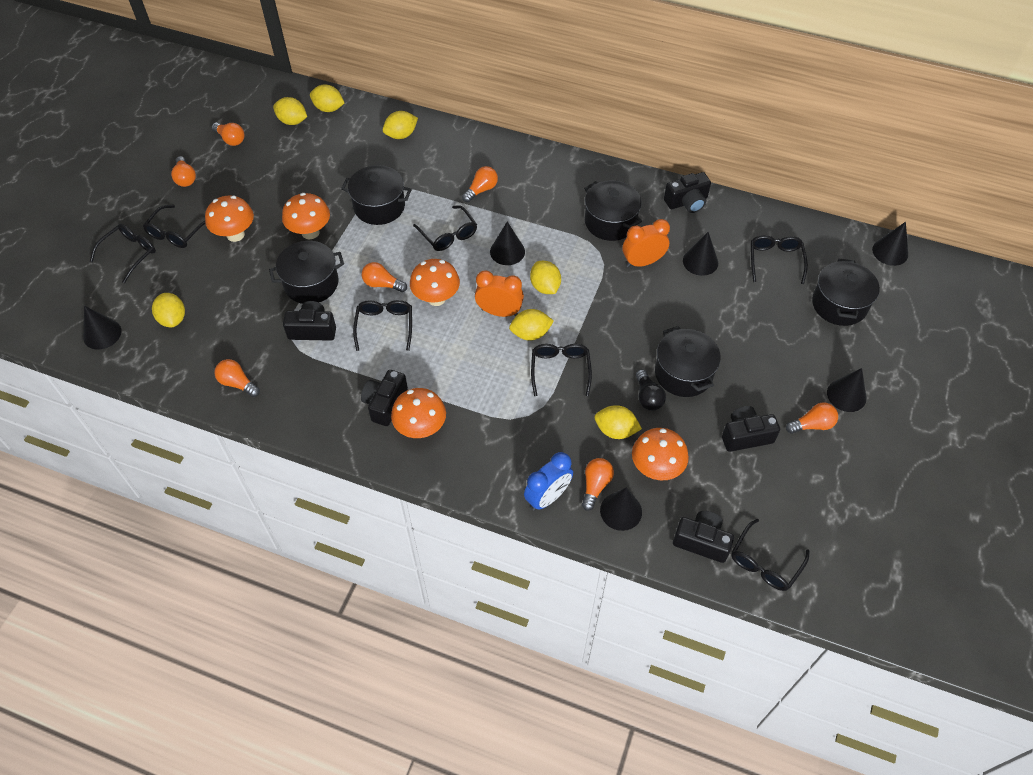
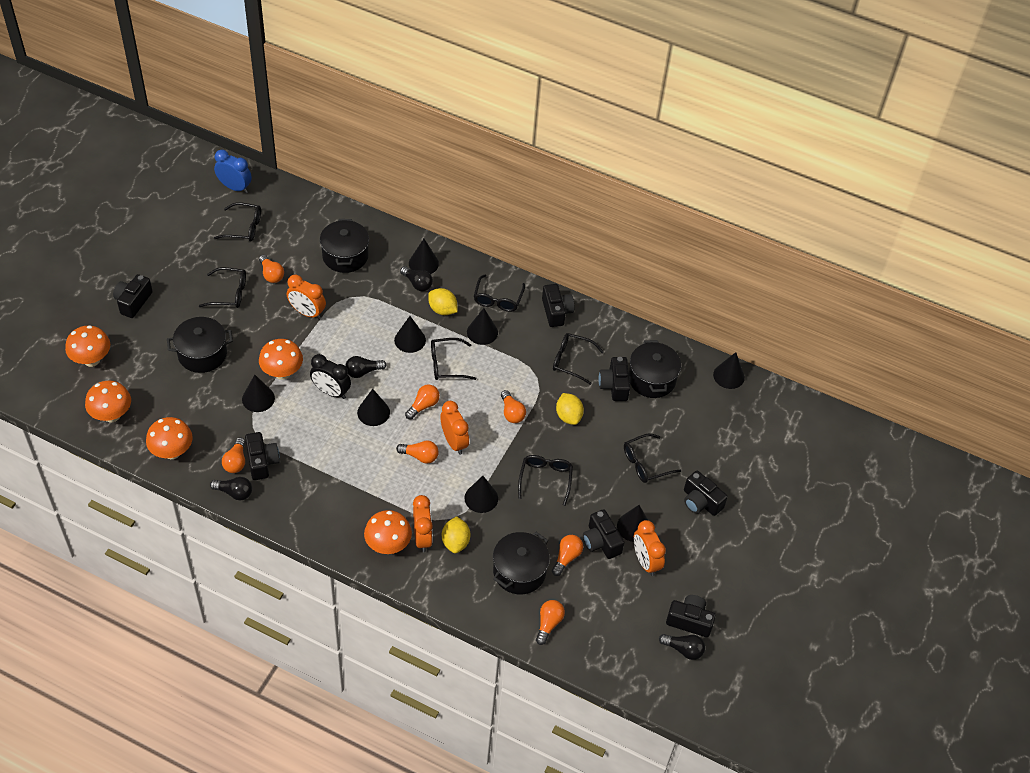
black camera: 5 -> 7
black clock: 0 -> 1
black cone: 6 -> 8
black light bulb: 1 -> 4
black pot: 5 -> 4
orange clock: 2 -> 4
yellow lemon: 7 -> 3

